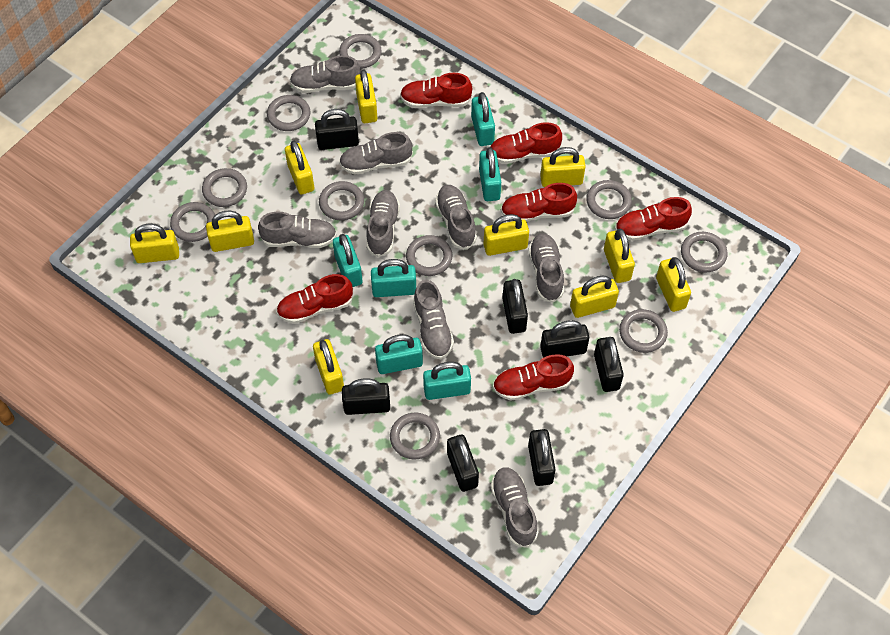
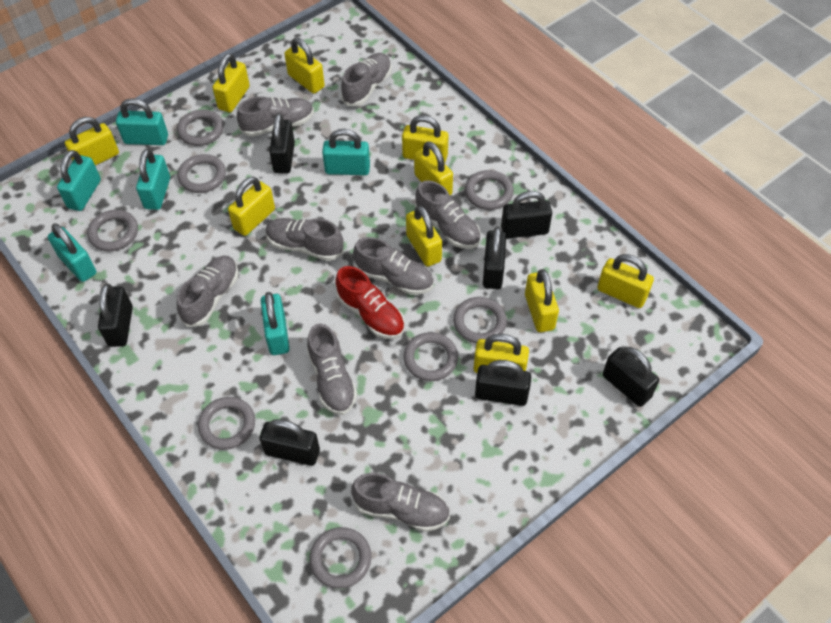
grey ring: 10 -> 8
red shoe: 6 -> 1

